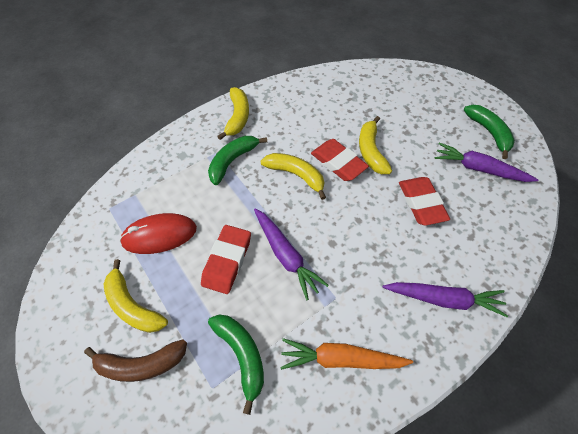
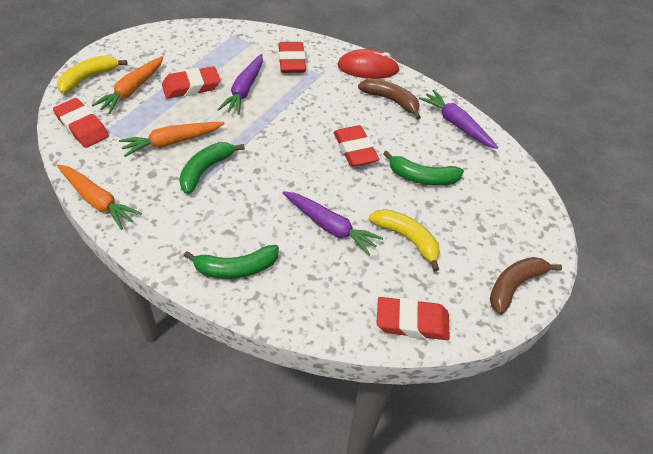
brown banana: 1 -> 2
orange carrot: 1 -> 3
red eraser: 3 -> 5
yellow banana: 4 -> 2

